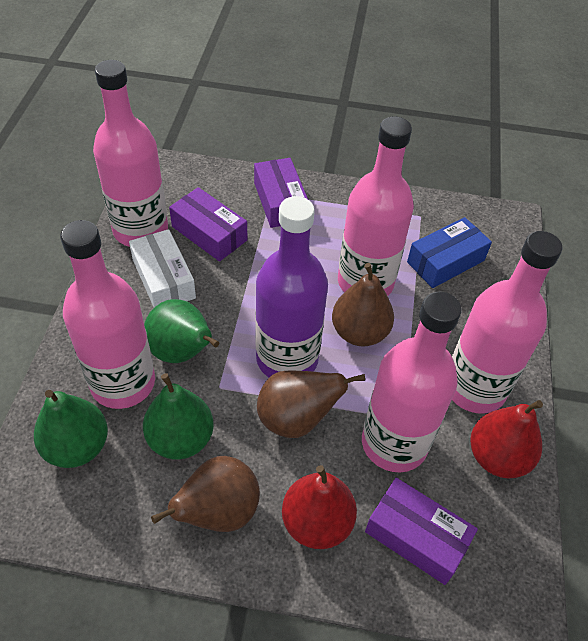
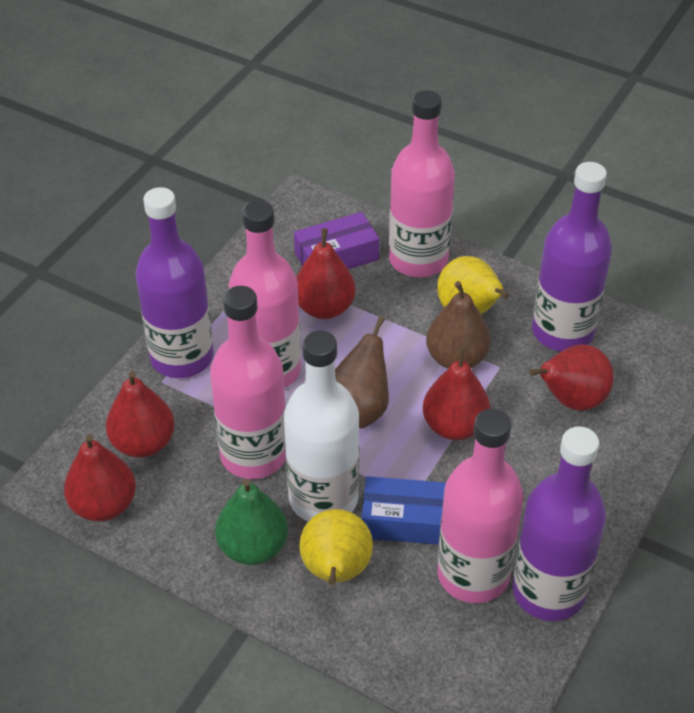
brown pear: 3 -> 2
green pear: 3 -> 1
pink bottle: 5 -> 4
purple bottle: 1 -> 3
purple box: 3 -> 1
red pear: 2 -> 5
white bottle: 0 -> 1
white box: 1 -> 0
yellow pear: 0 -> 2

